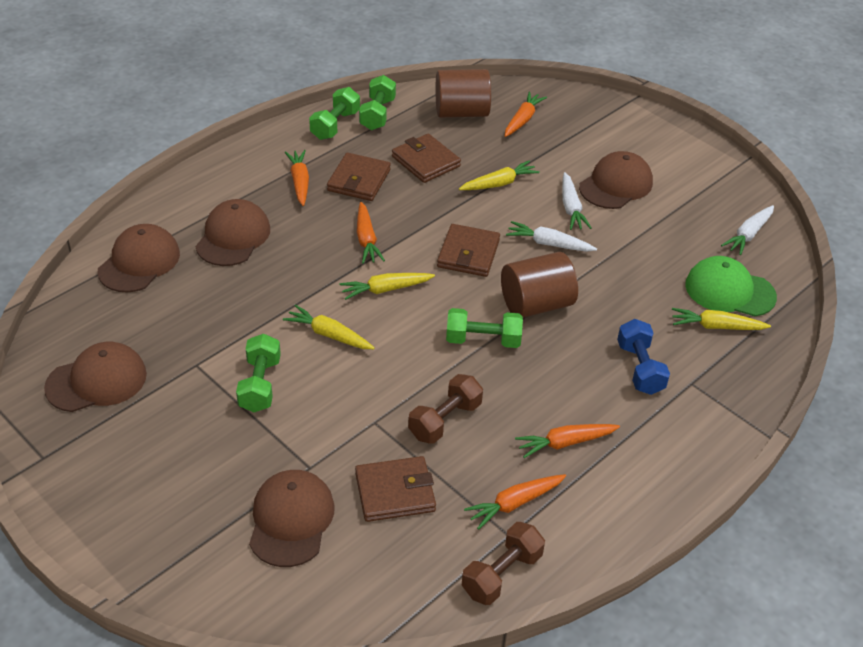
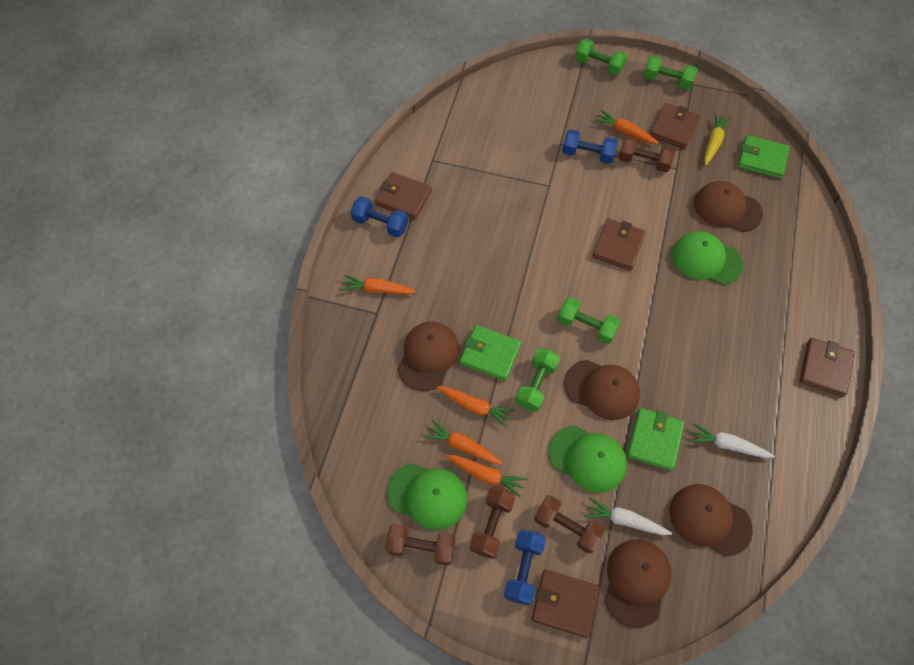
blue dumbbell: 1 -> 3
brown cylinder: 2 -> 0
brown dumbbell: 2 -> 4
brown wallet: 4 -> 5
green cap: 1 -> 3
green wallet: 0 -> 3
white carrot: 3 -> 2
yellow carrot: 4 -> 1

